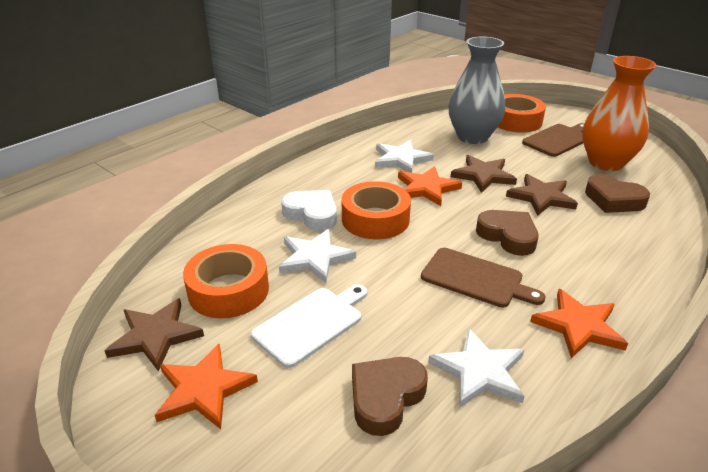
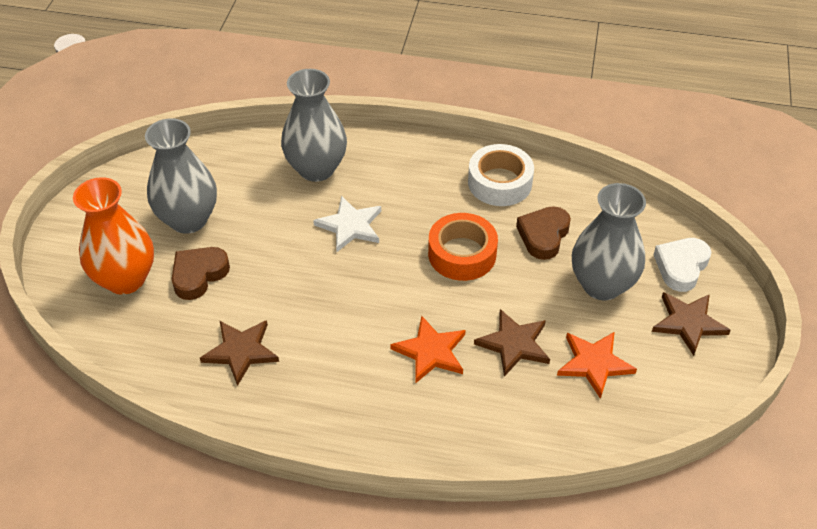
brown cutting board: 2 -> 0
brown heart: 3 -> 2
grey vase: 1 -> 3
orange star: 3 -> 2
orange tape: 3 -> 1
white cutting board: 1 -> 0
white star: 3 -> 1
white tape: 0 -> 1

